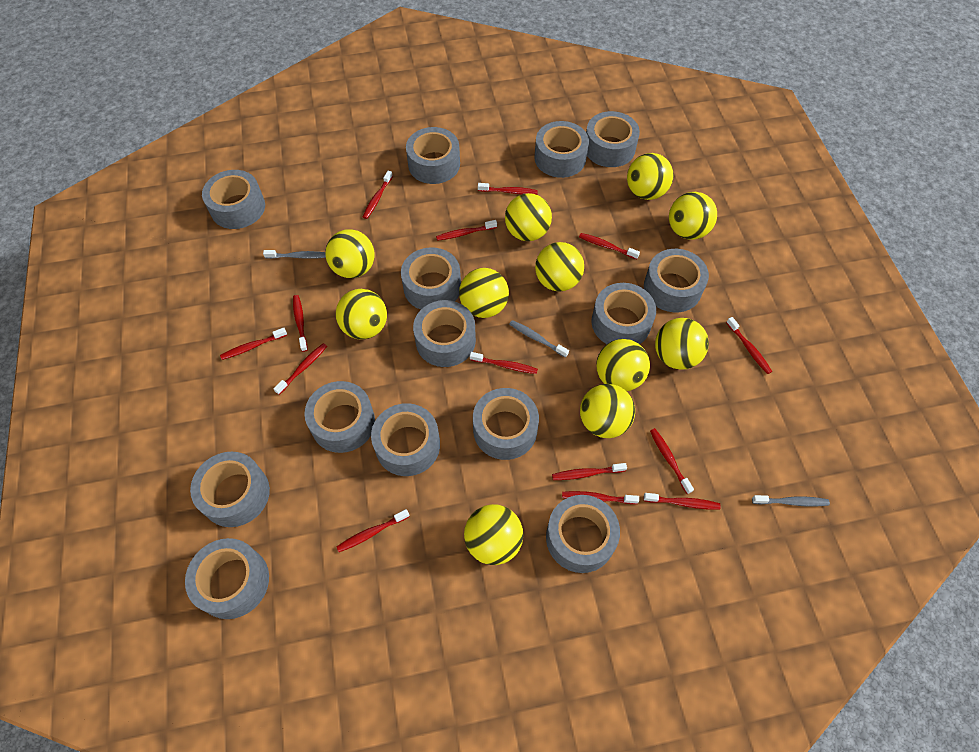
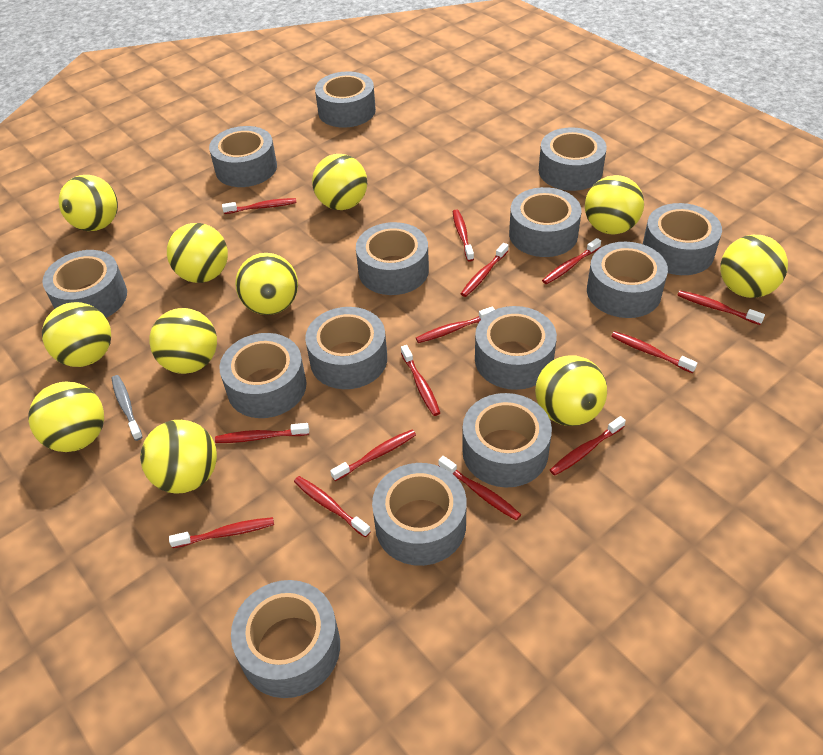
grey toothbrush: 3 -> 1

